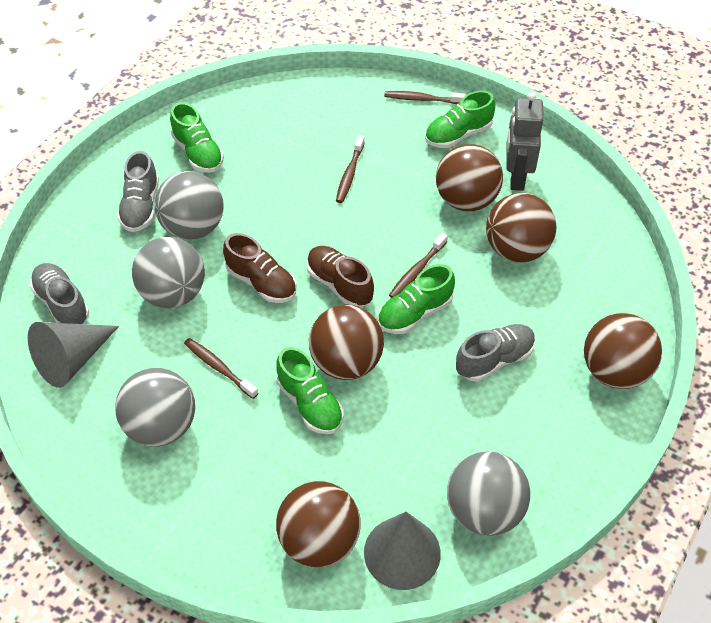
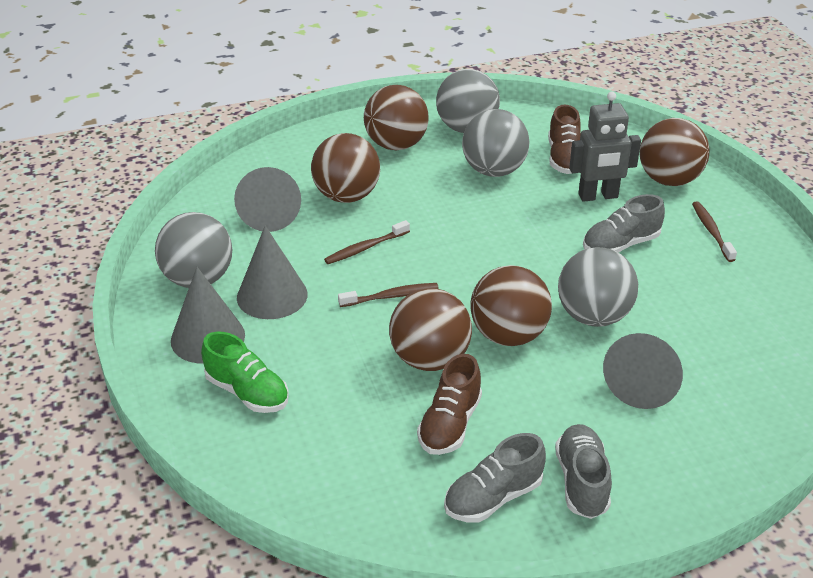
brown toothbrush: 4 -> 3
green shoe: 4 -> 1
grey cone: 2 -> 4

